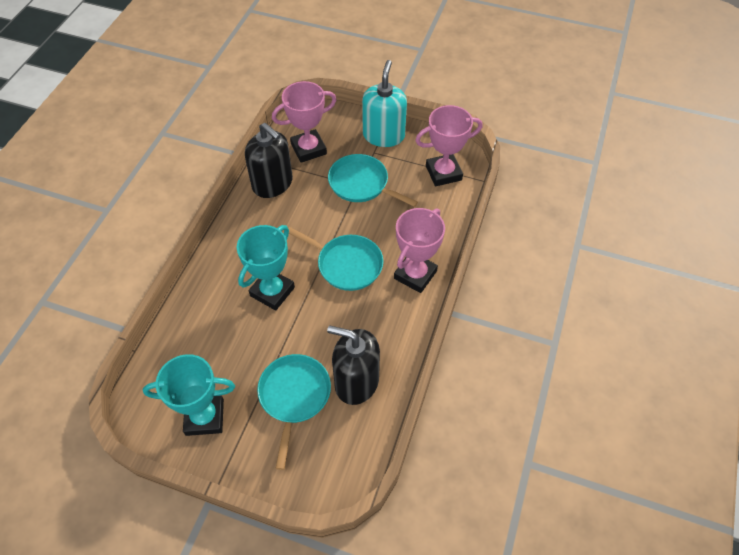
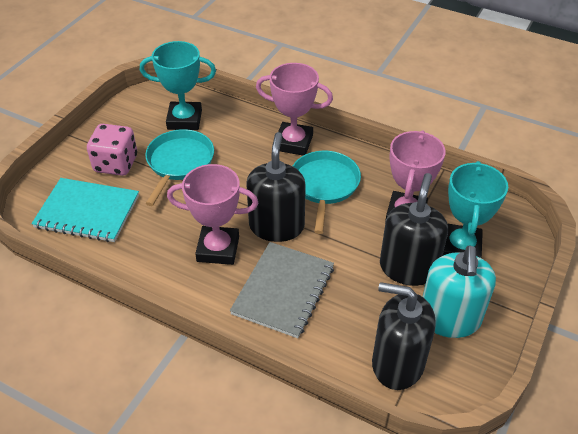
black soap dispenser: 2 -> 3
grey notebook: 0 -> 1
pink dice: 0 -> 1
turquoise notebook: 0 -> 1
turquoise pan: 3 -> 2

